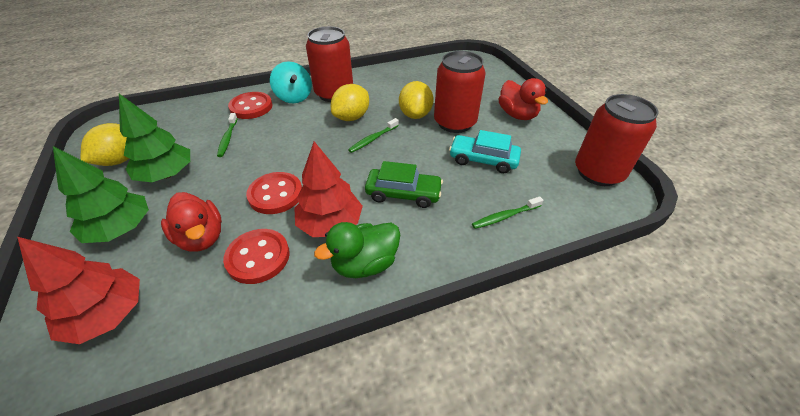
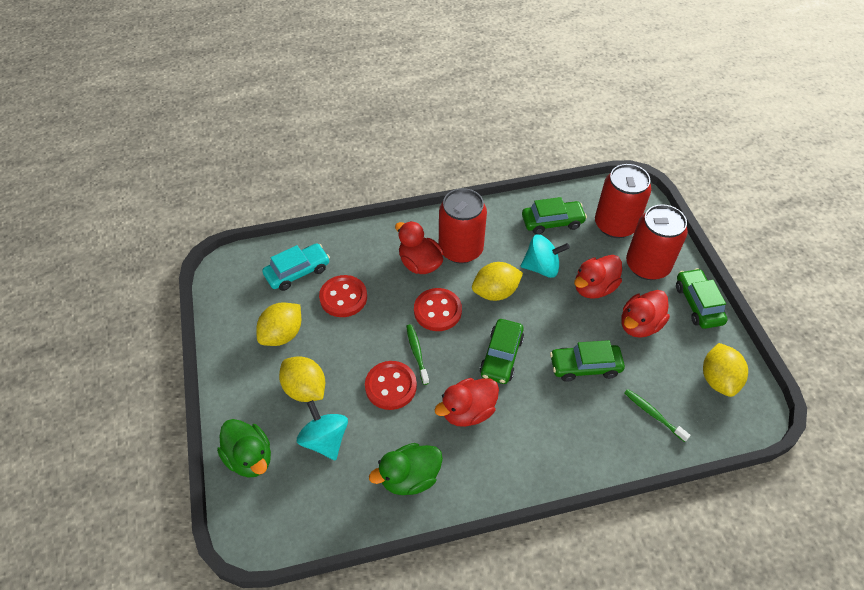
green car: 1 -> 4
green duck: 1 -> 2
green toothbrush: 3 -> 2
green tree: 2 -> 0
red duck: 2 -> 4
red tree: 2 -> 0
turquoise spinning top: 1 -> 2
yellow lemon: 3 -> 4

